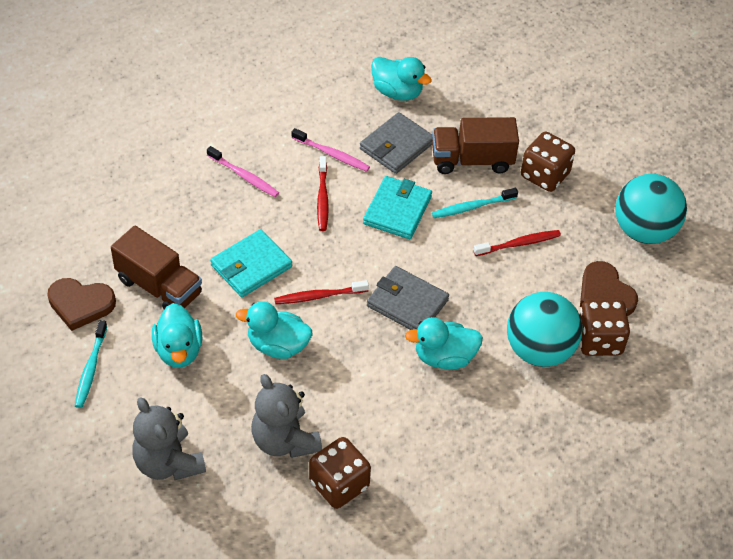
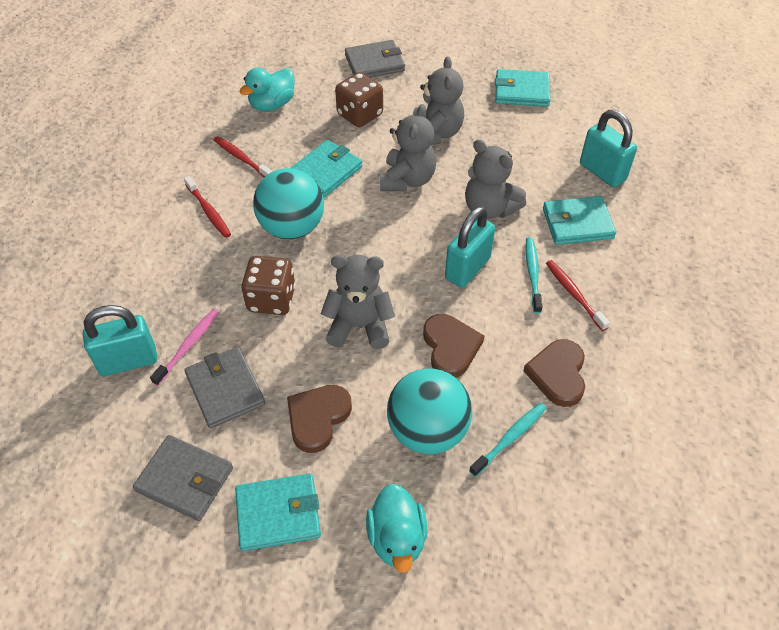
brown dice: 3 -> 2
brown heart: 2 -> 3
brown truck: 2 -> 0
grey teddy bear: 2 -> 4
grey wallet: 2 -> 3
pink toothbrush: 2 -> 1
turquoise duck: 4 -> 2
turquoise padlock: 0 -> 3
turquoise wallet: 2 -> 4

